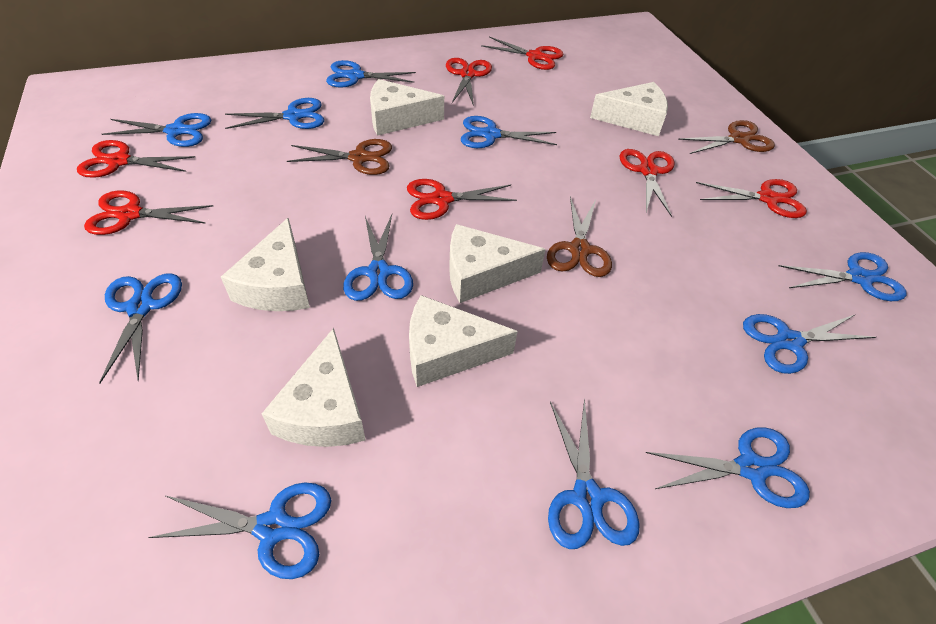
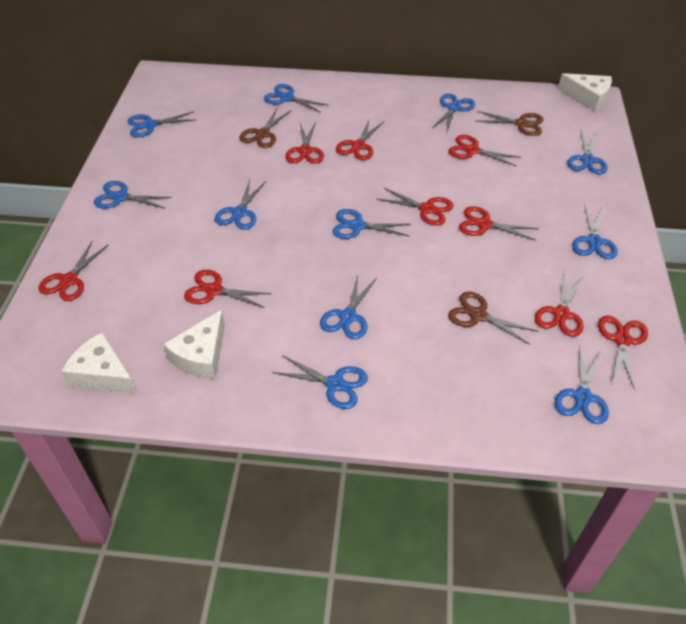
red scissors: 7 -> 9
white cheese: 6 -> 3

